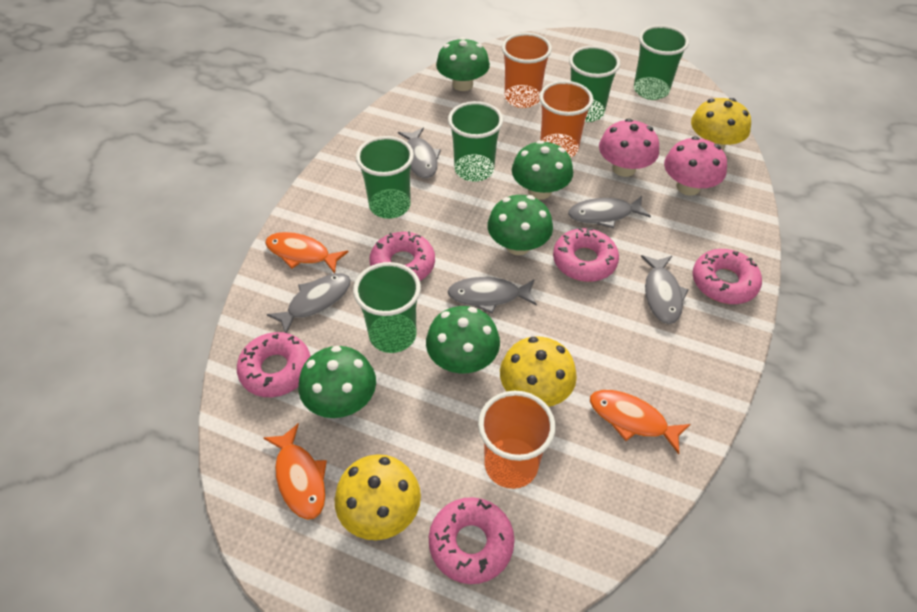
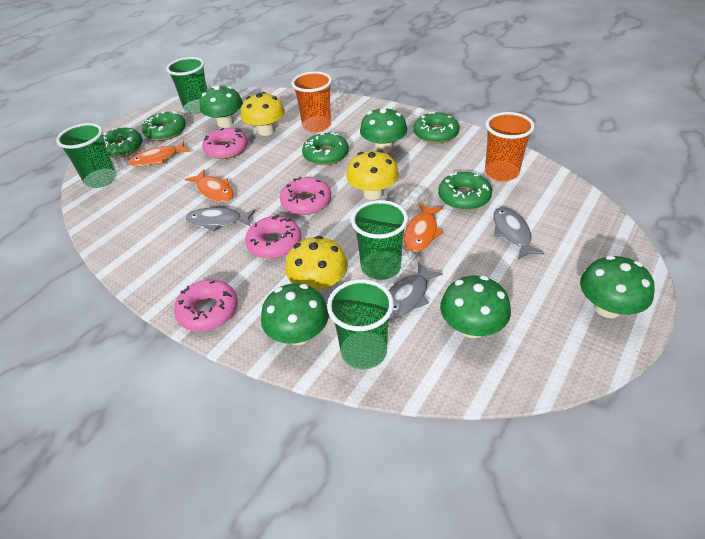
green cup: 5 -> 4
green donut: 0 -> 5
grey fish: 5 -> 3
orange cup: 3 -> 2
pink donut: 5 -> 4
pink mushroom: 2 -> 0

